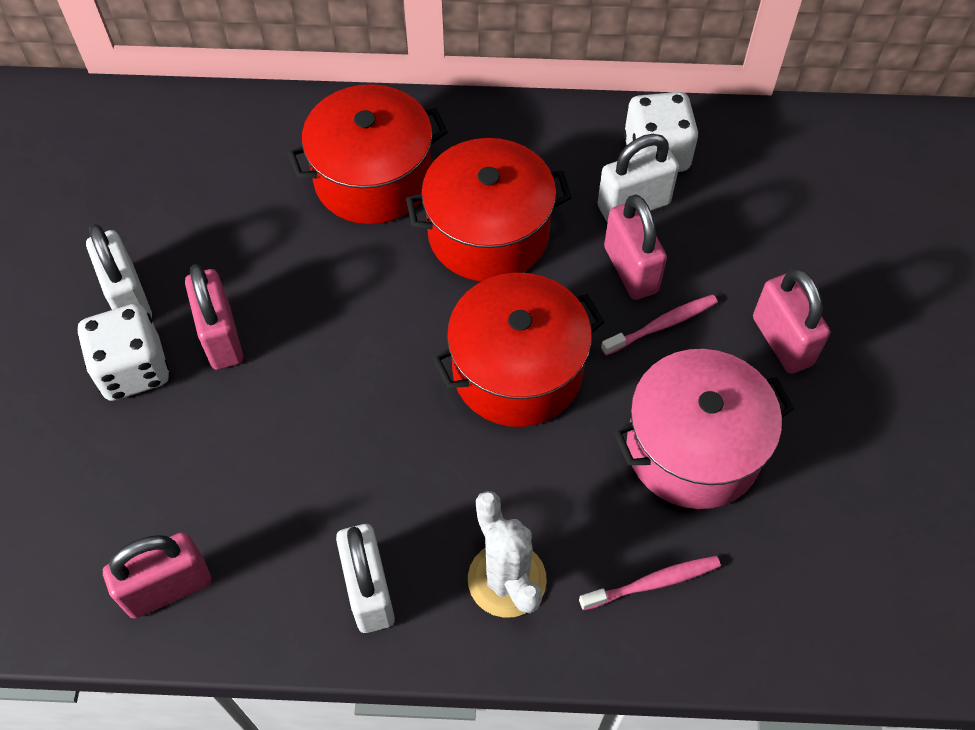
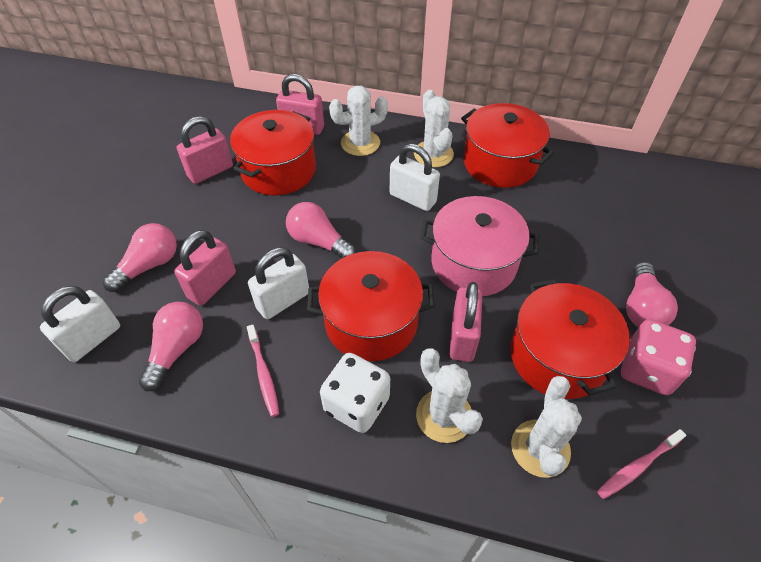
pink dice: 0 -> 1
pink light bulb: 0 -> 4
red pot: 3 -> 4
white cactus: 1 -> 4
white dice: 2 -> 1

